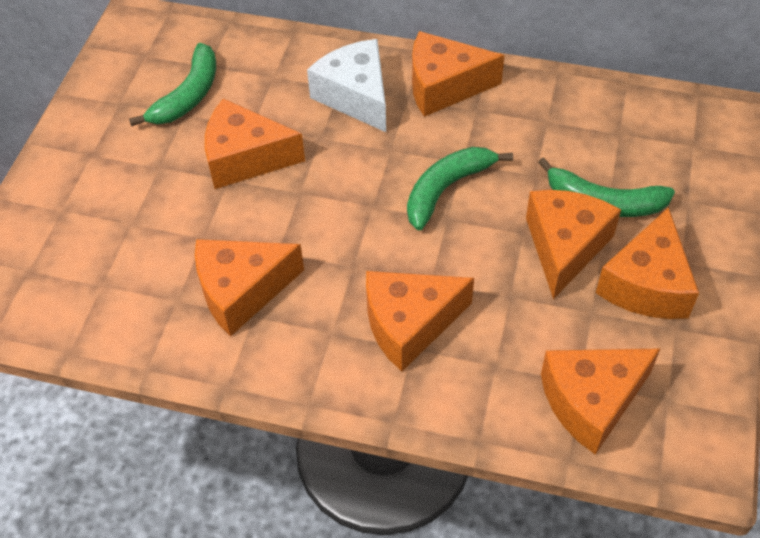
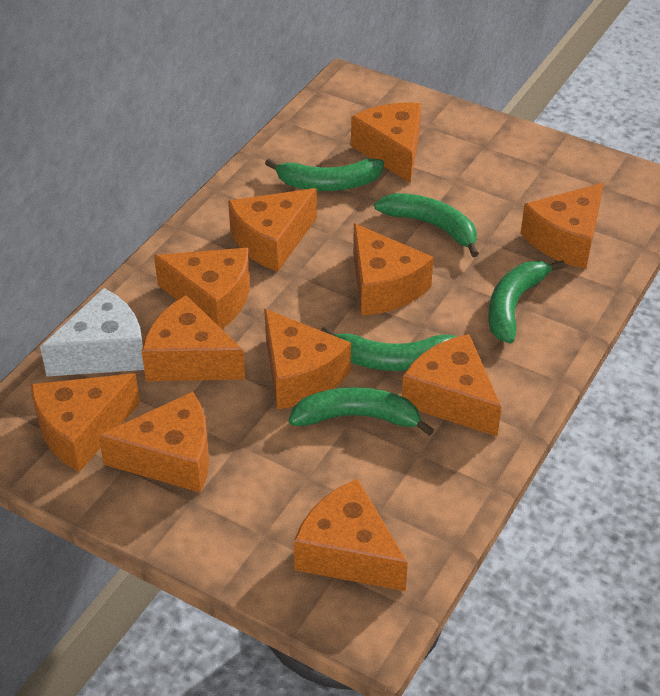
green banana: 3 -> 5
orange cheese: 7 -> 11

